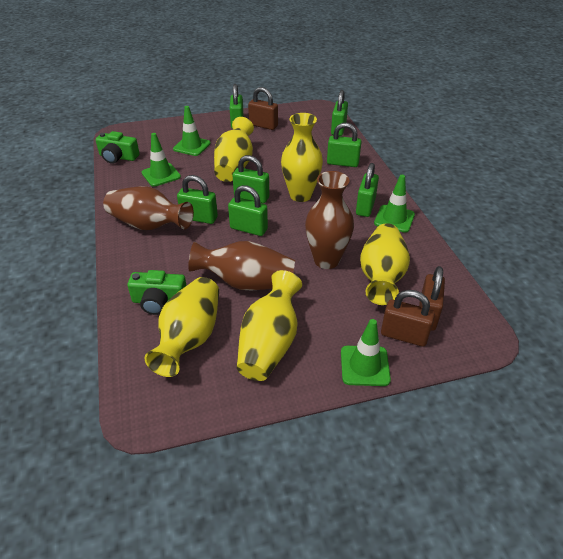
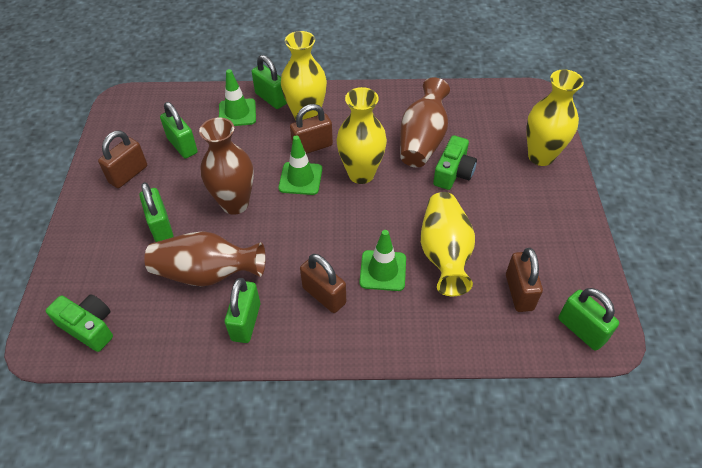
brown padlock: 3 -> 4
green padlock: 7 -> 5
green traffic cone: 4 -> 3
yellow vase: 5 -> 4

